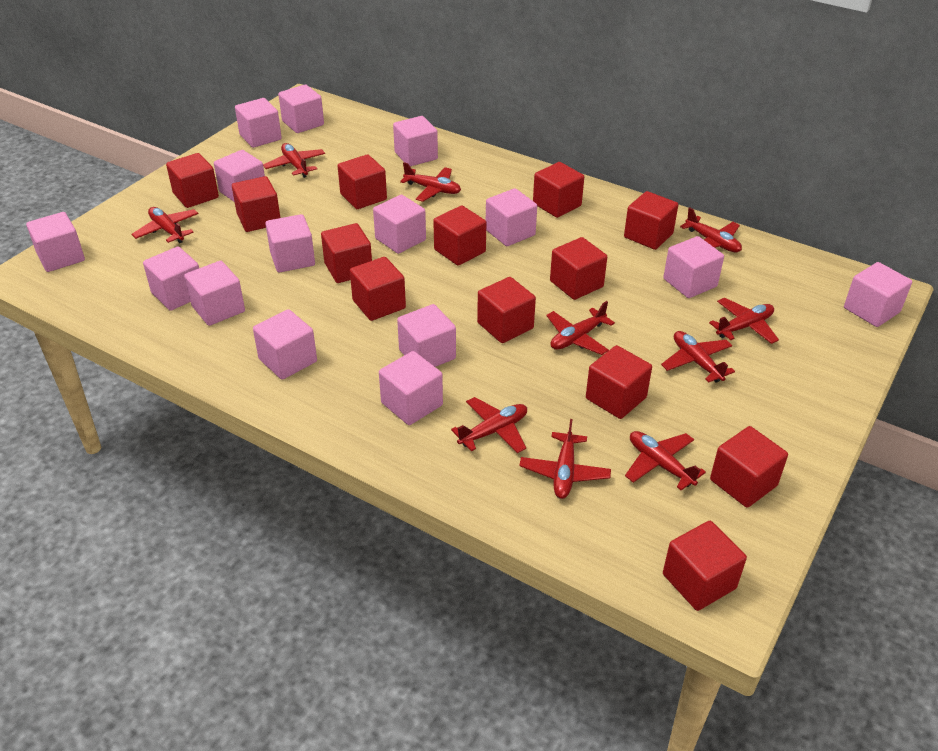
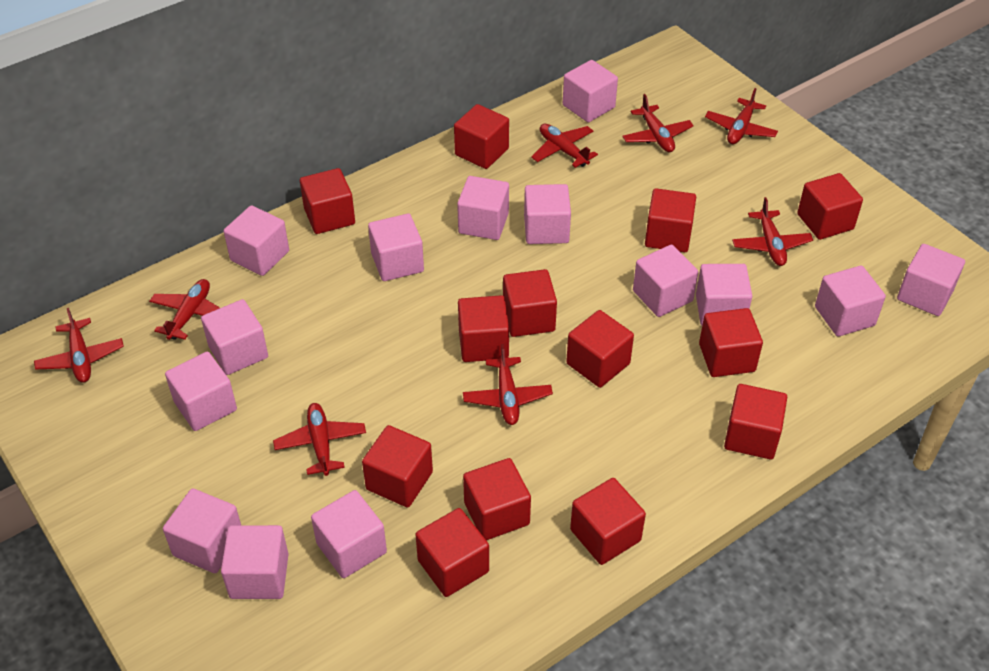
pink cube: 15 -> 14
red plane: 10 -> 8

